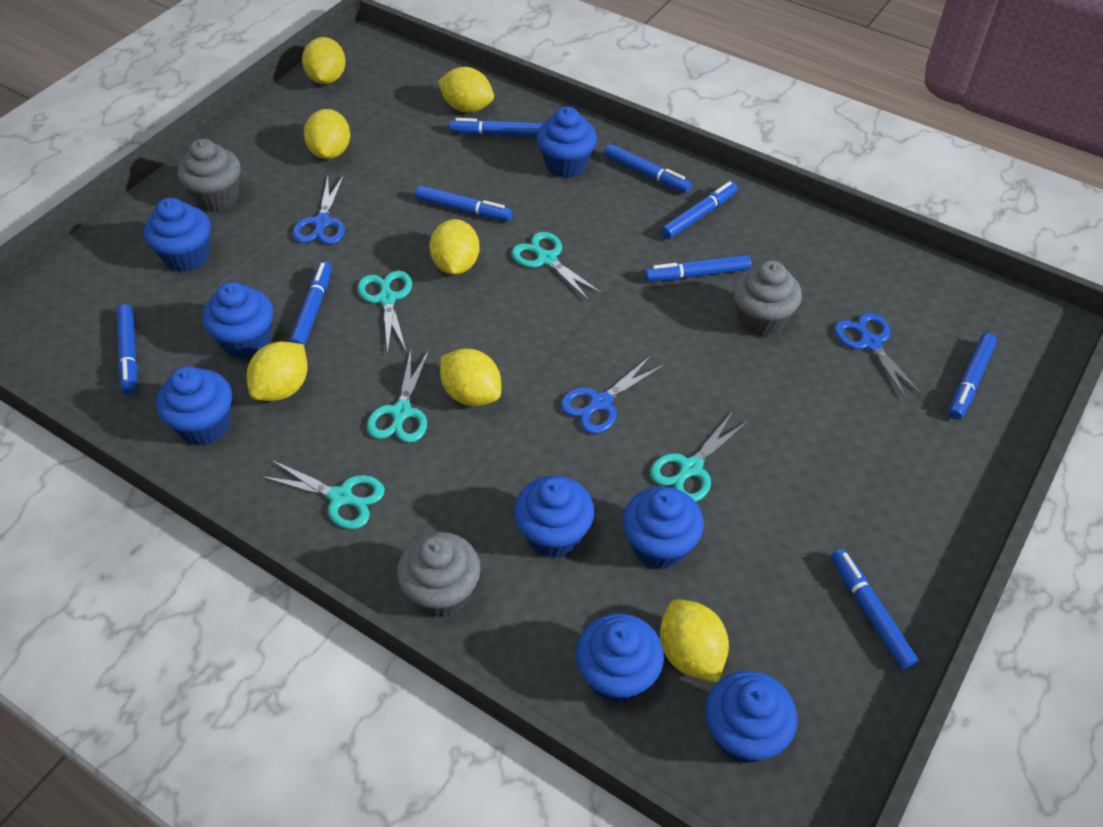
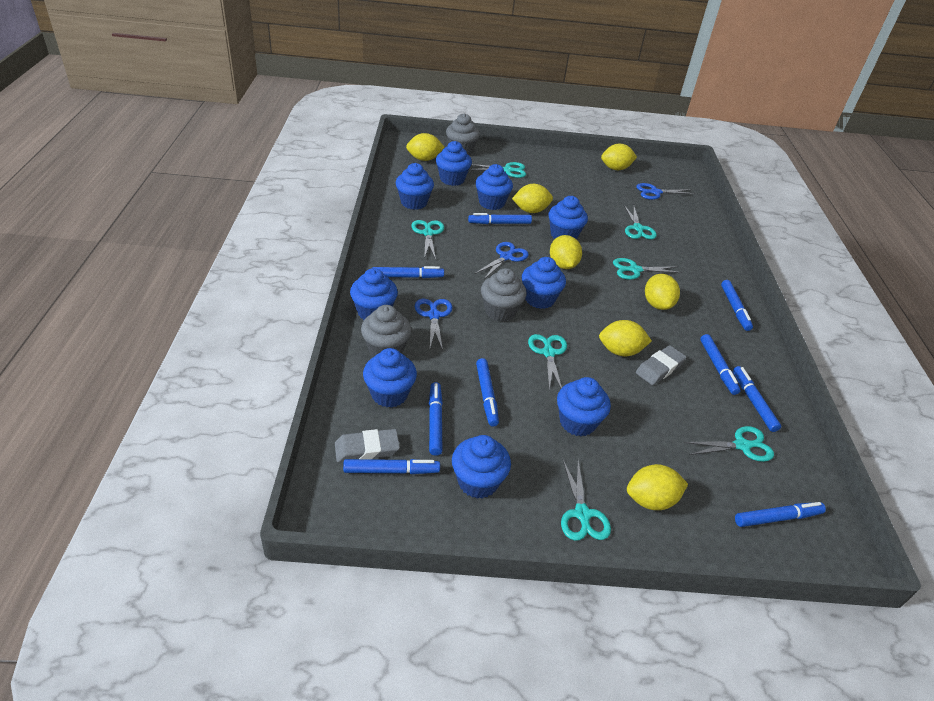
blue cupcake: 8 -> 9
grey eraser: 0 -> 2
turquoise scissors: 5 -> 7

